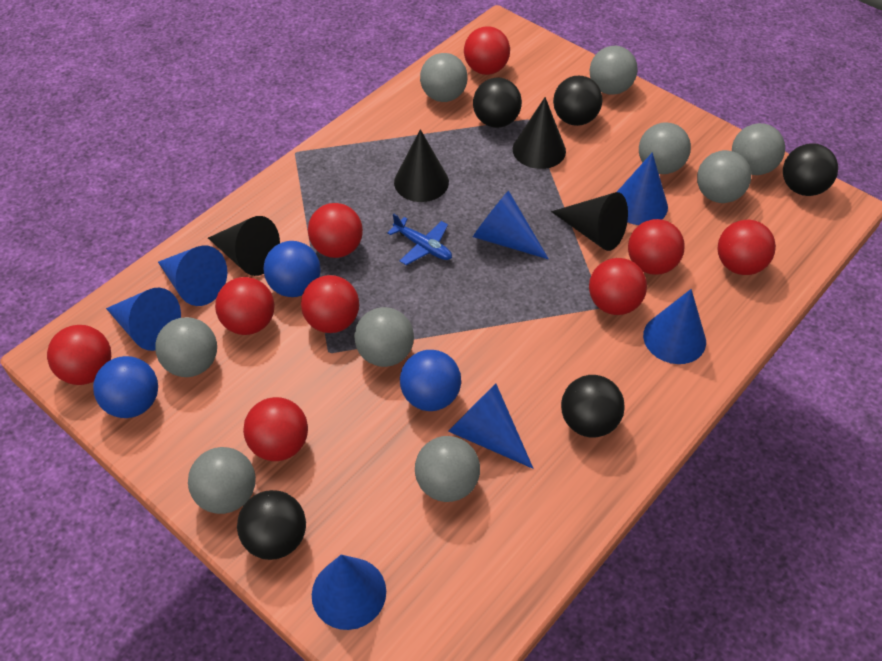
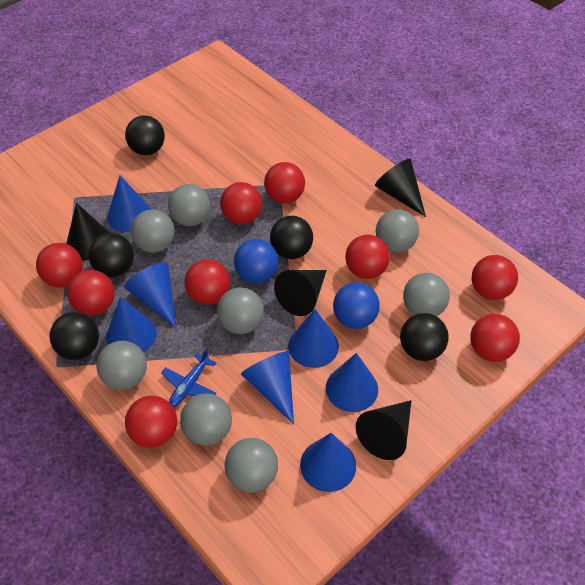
blue ball: 3 -> 2
grey ball: 9 -> 8

